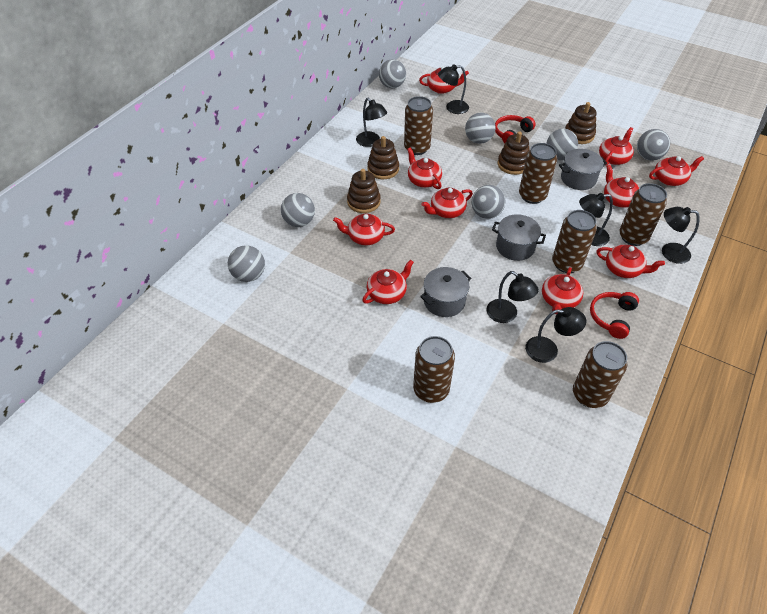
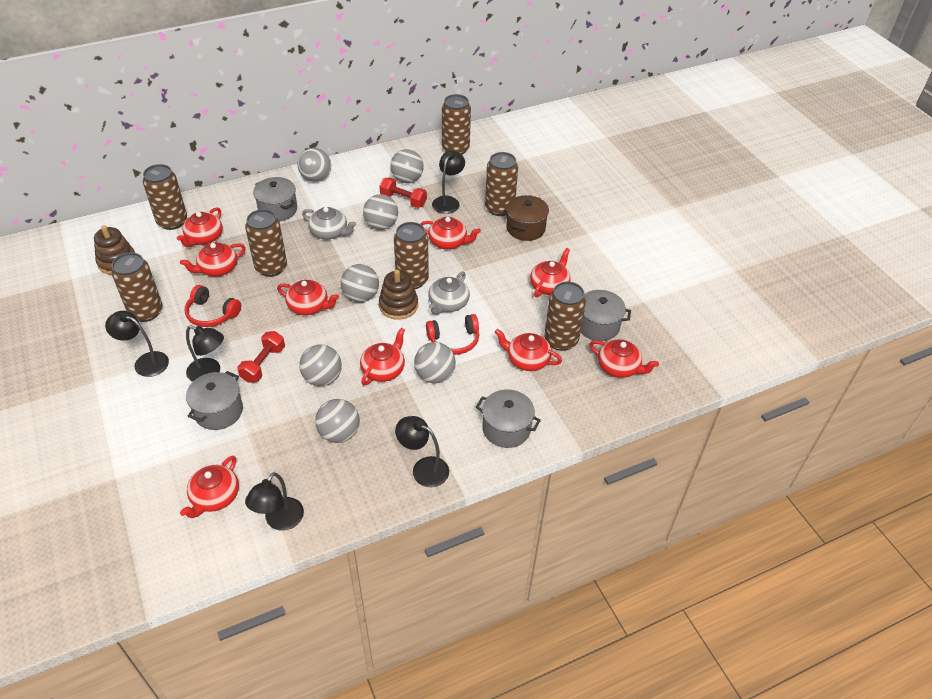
black lamp: 6 -> 5
brown can: 6 -> 7
brown pot: 0 -> 1
brown stacking toy: 4 -> 2
grey pot: 3 -> 4
grey teapot: 0 -> 2
red dumbbell: 0 -> 2
red teapot: 10 -> 9

